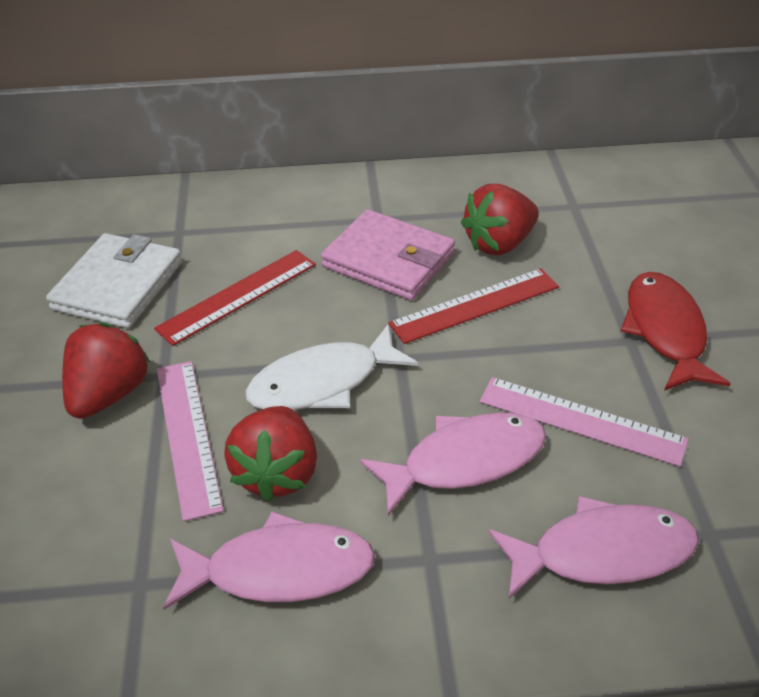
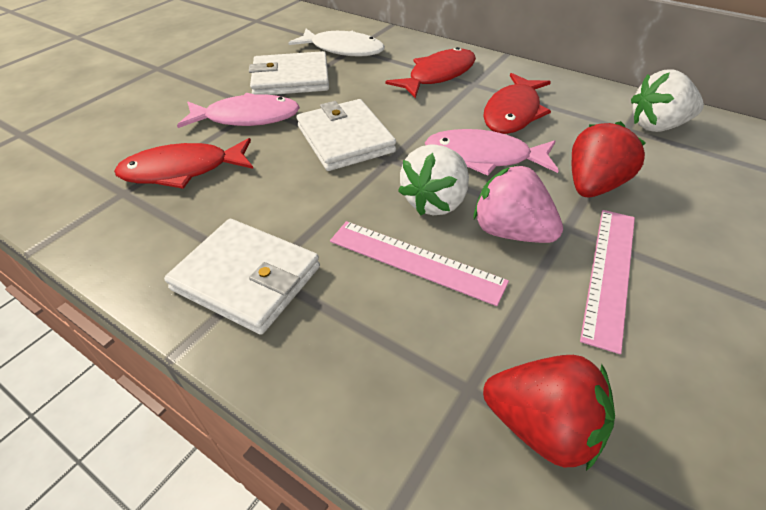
pink fish: 3 -> 2
pink strawberry: 0 -> 1
pink wallet: 1 -> 0
red fish: 1 -> 3
red ruler: 2 -> 0
red strawberry: 3 -> 2
white strawberry: 0 -> 2
white wallet: 1 -> 3

